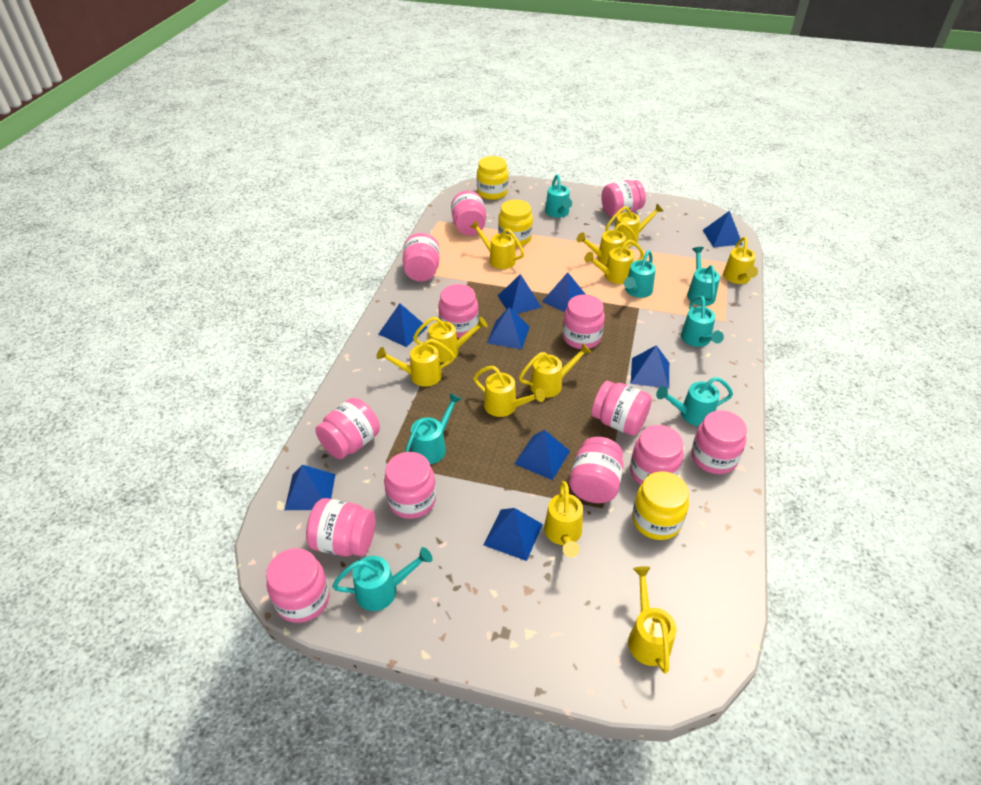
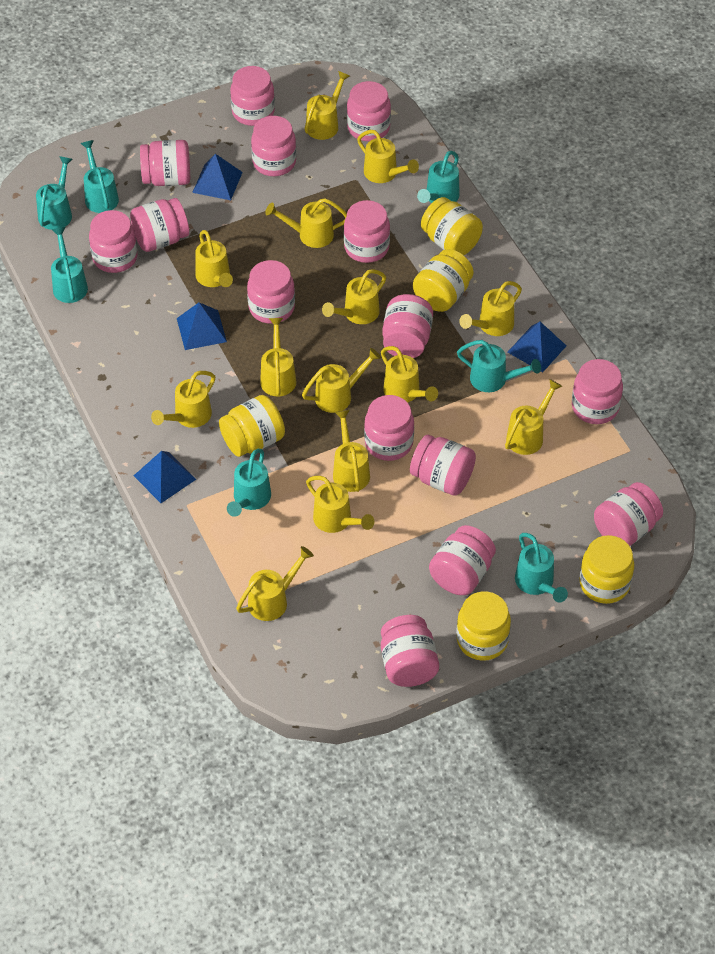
blue pyramid: 9 -> 4
pink jar: 13 -> 15
yellow jar: 3 -> 5
yellow watering can: 11 -> 14

